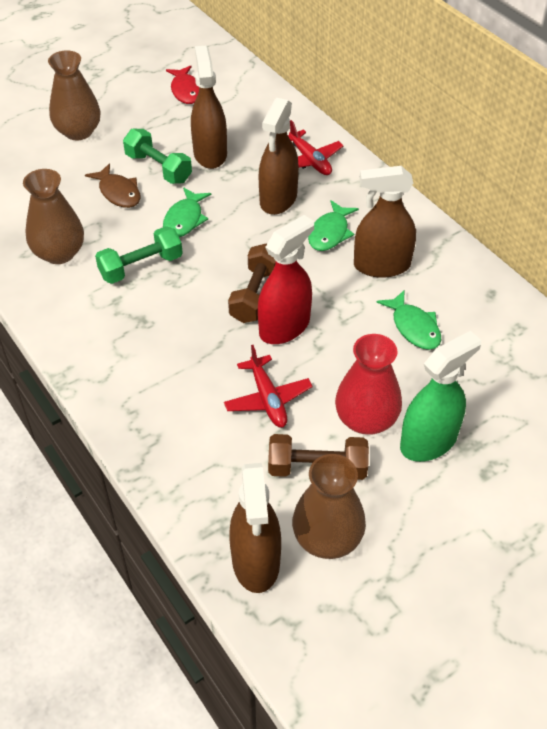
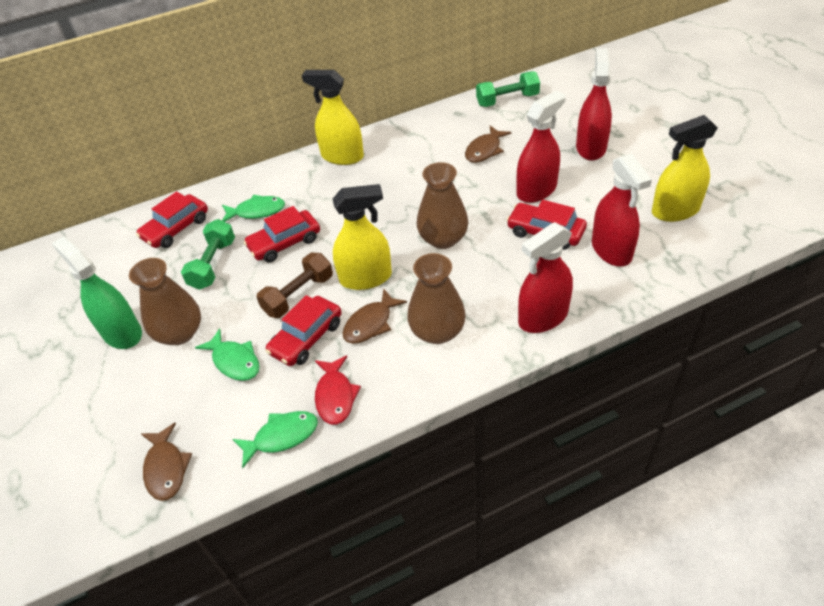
brown dumbbell: 2 -> 1
brown fish: 1 -> 3
brown spray bottle: 4 -> 0
red car: 0 -> 4
red plane: 2 -> 0
red spray bottle: 1 -> 4
red vase: 1 -> 0
yellow spray bottle: 0 -> 3

